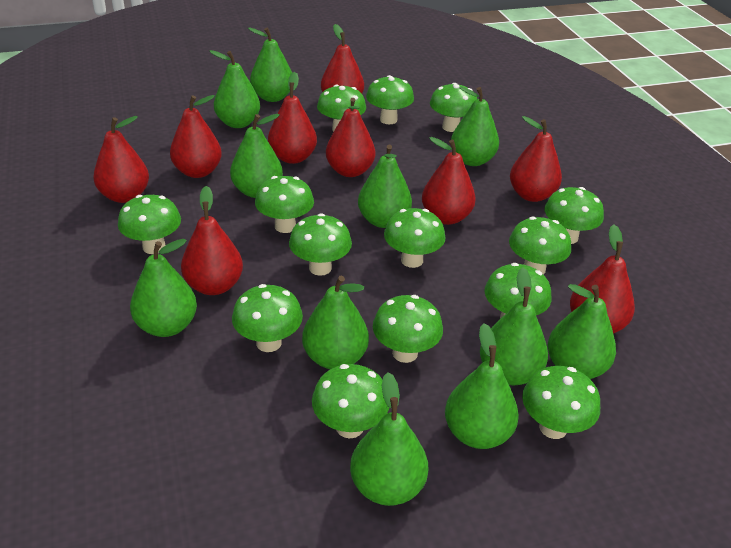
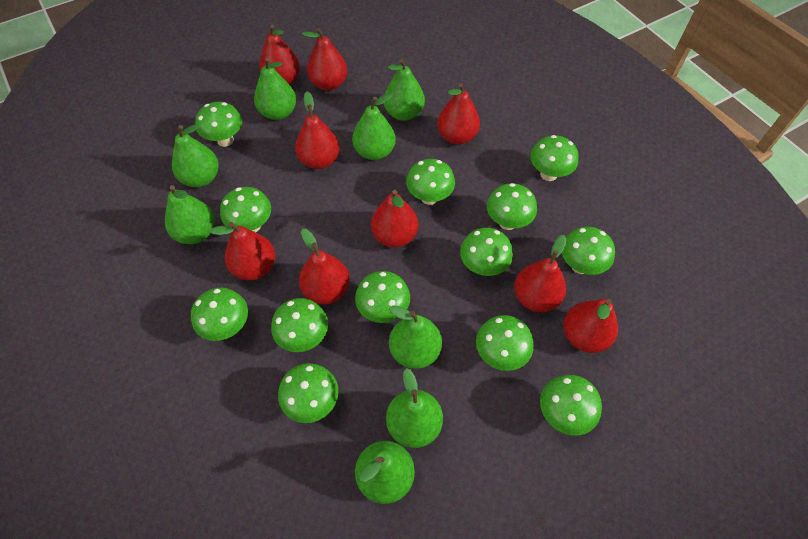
green mushroom: 14 -> 13
green pear: 11 -> 8

